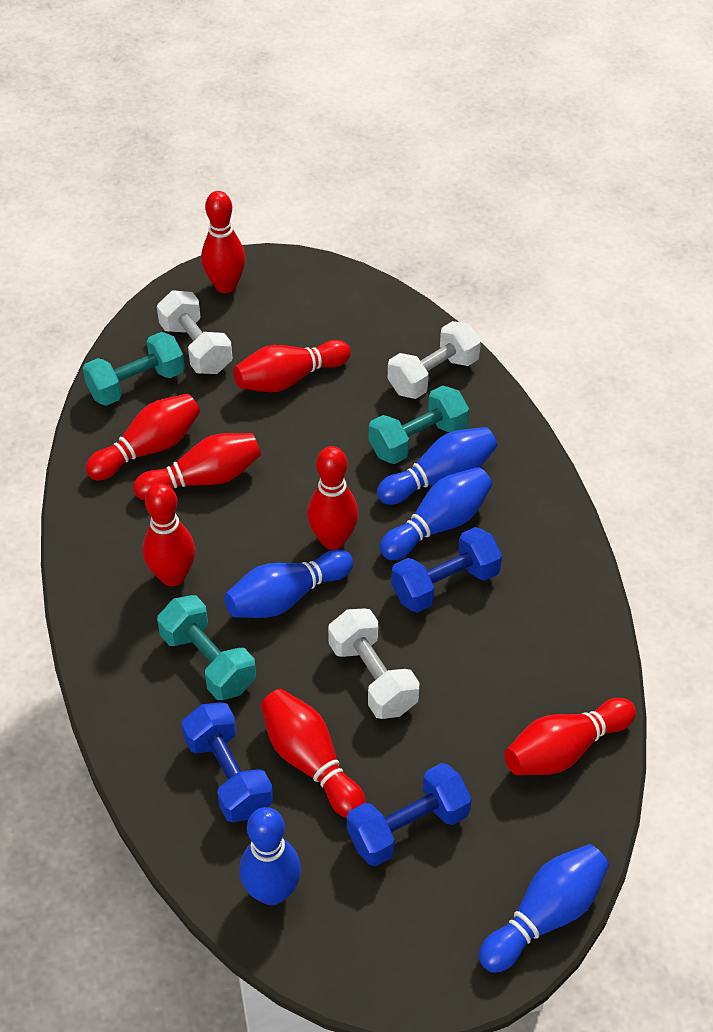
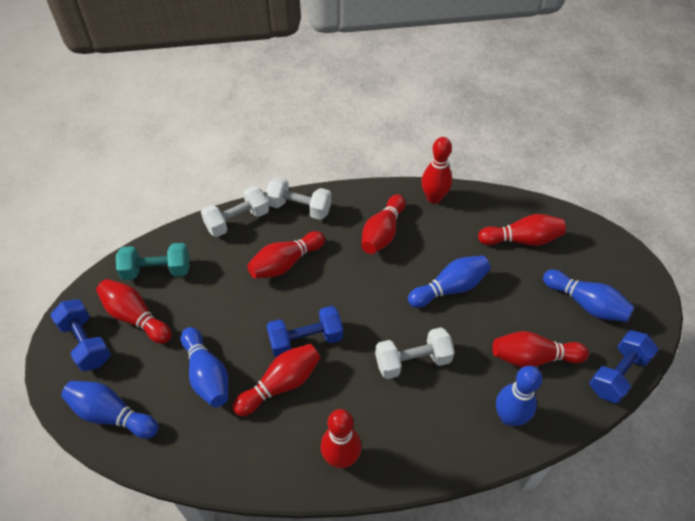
turquoise dumbbell: 3 -> 1

